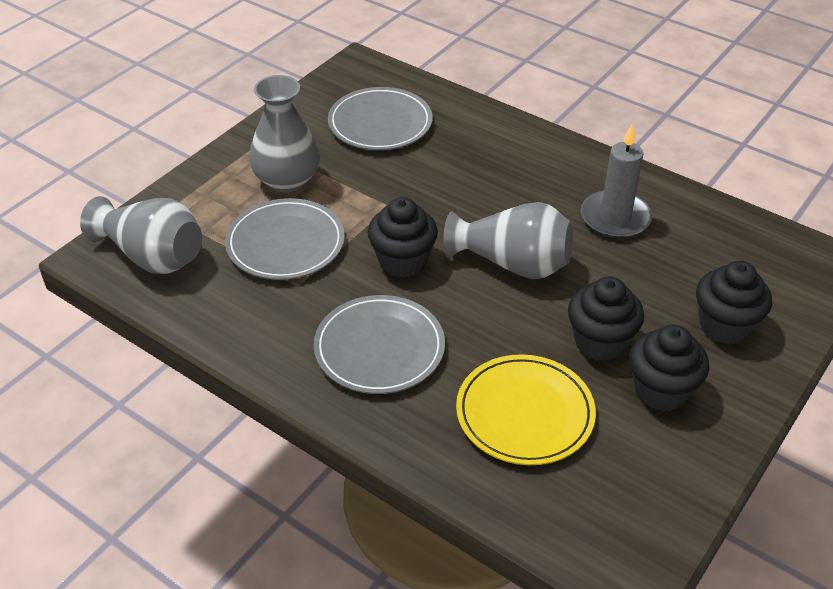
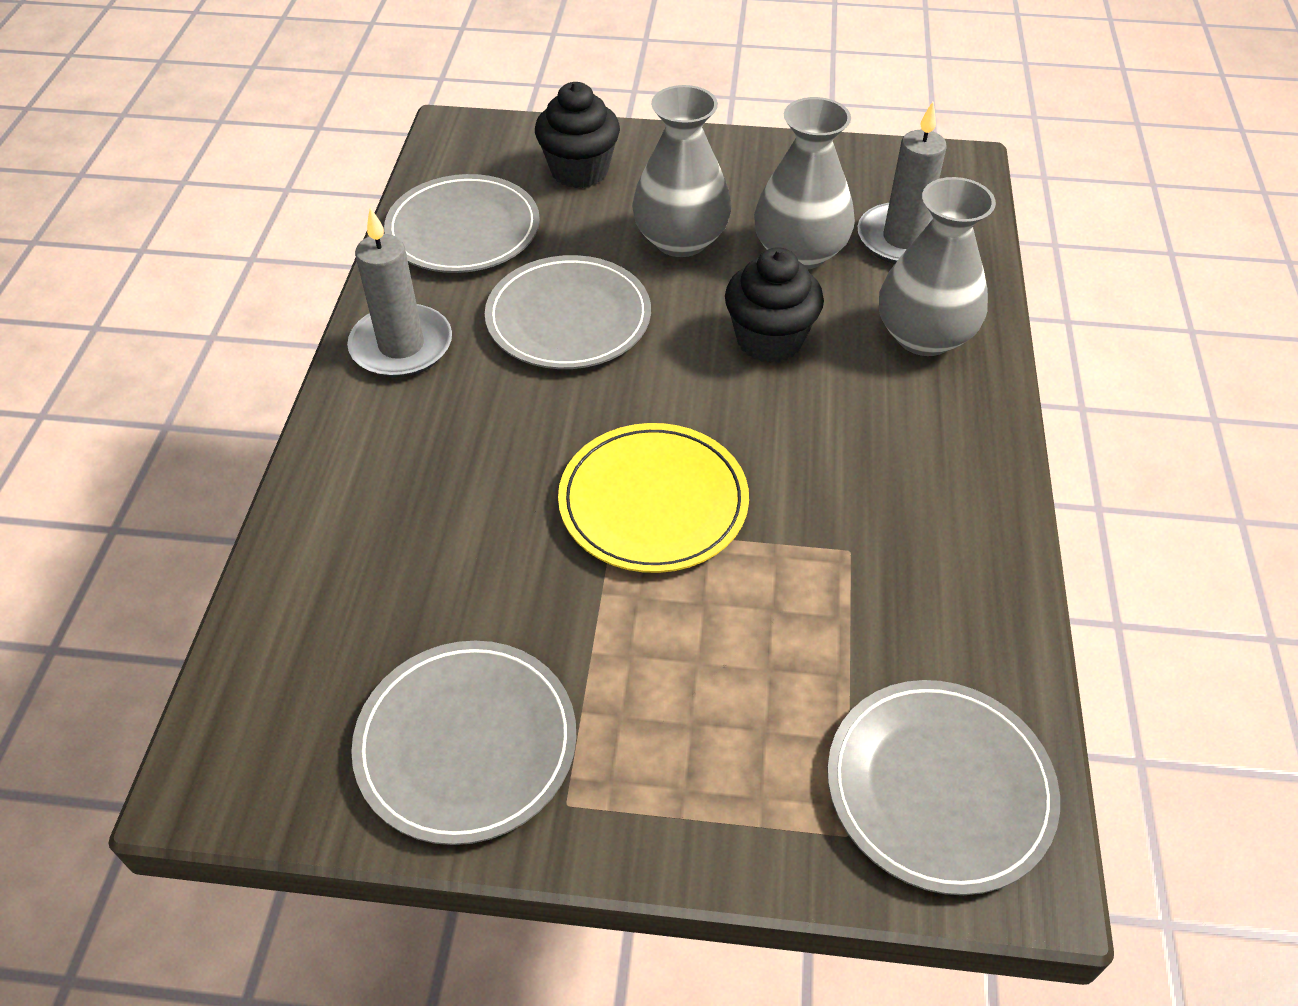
black cupcake: 4 -> 2
grey candle: 1 -> 2
grey plate: 3 -> 4

